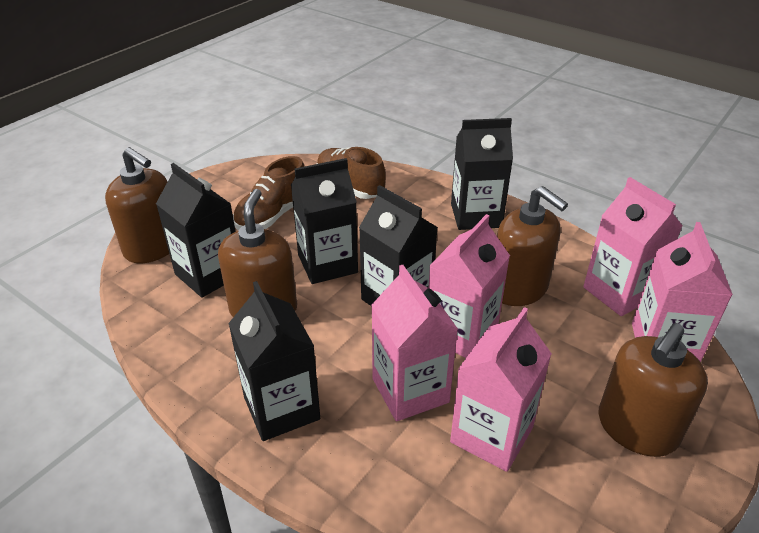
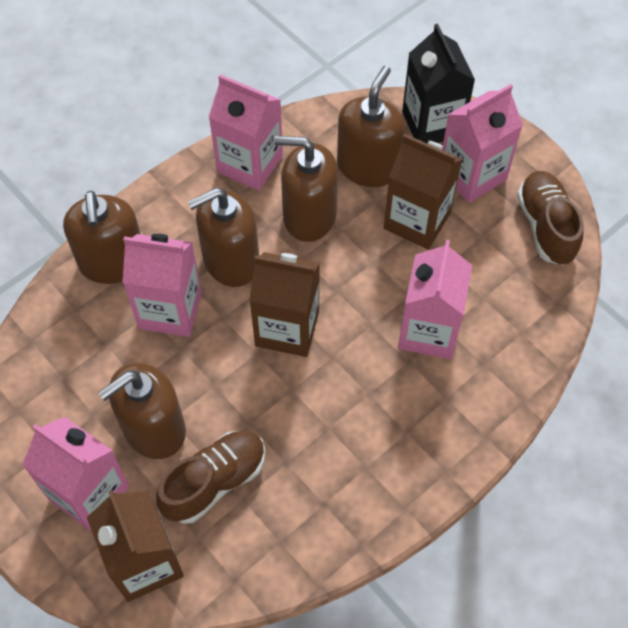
black carton: 5 -> 1
brown carton: 0 -> 3
brown soap dispenser: 4 -> 5

